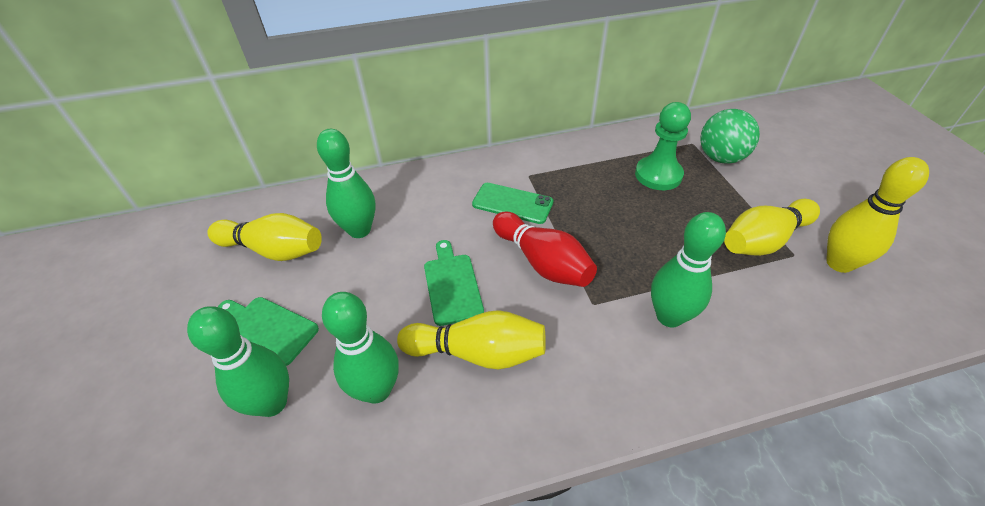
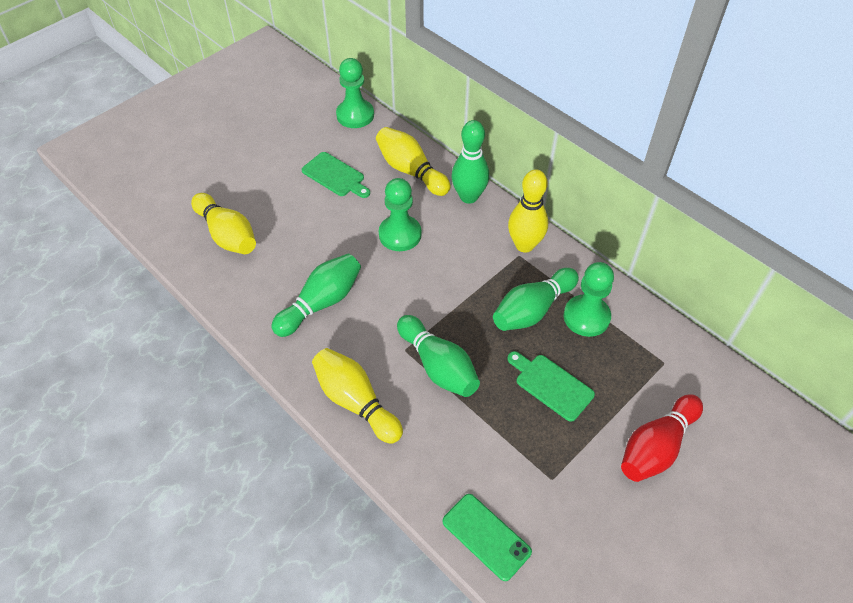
green ball: 1 -> 0
green pawn: 1 -> 3

